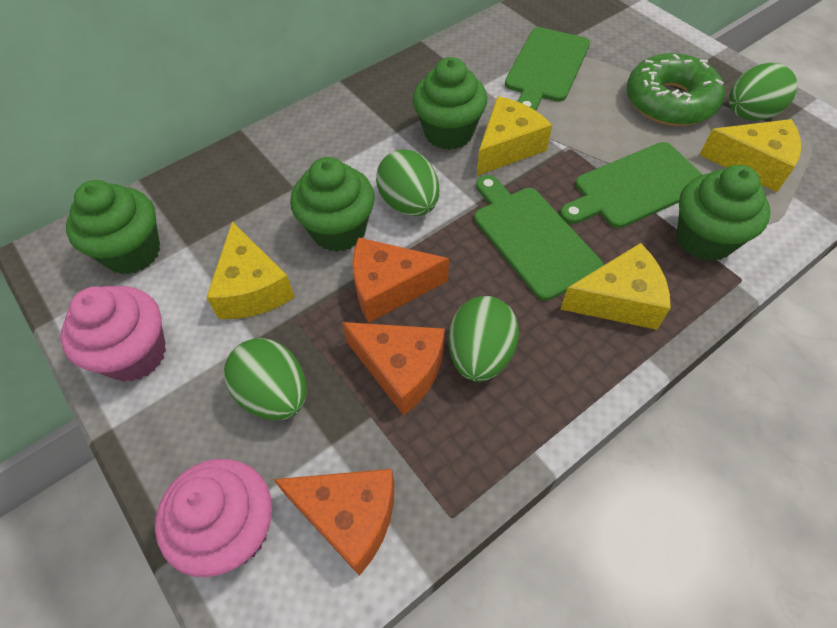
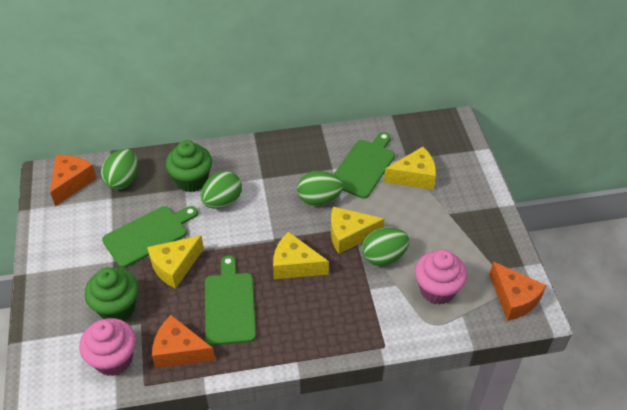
green cupcake: 4 -> 2
green donut: 1 -> 0

